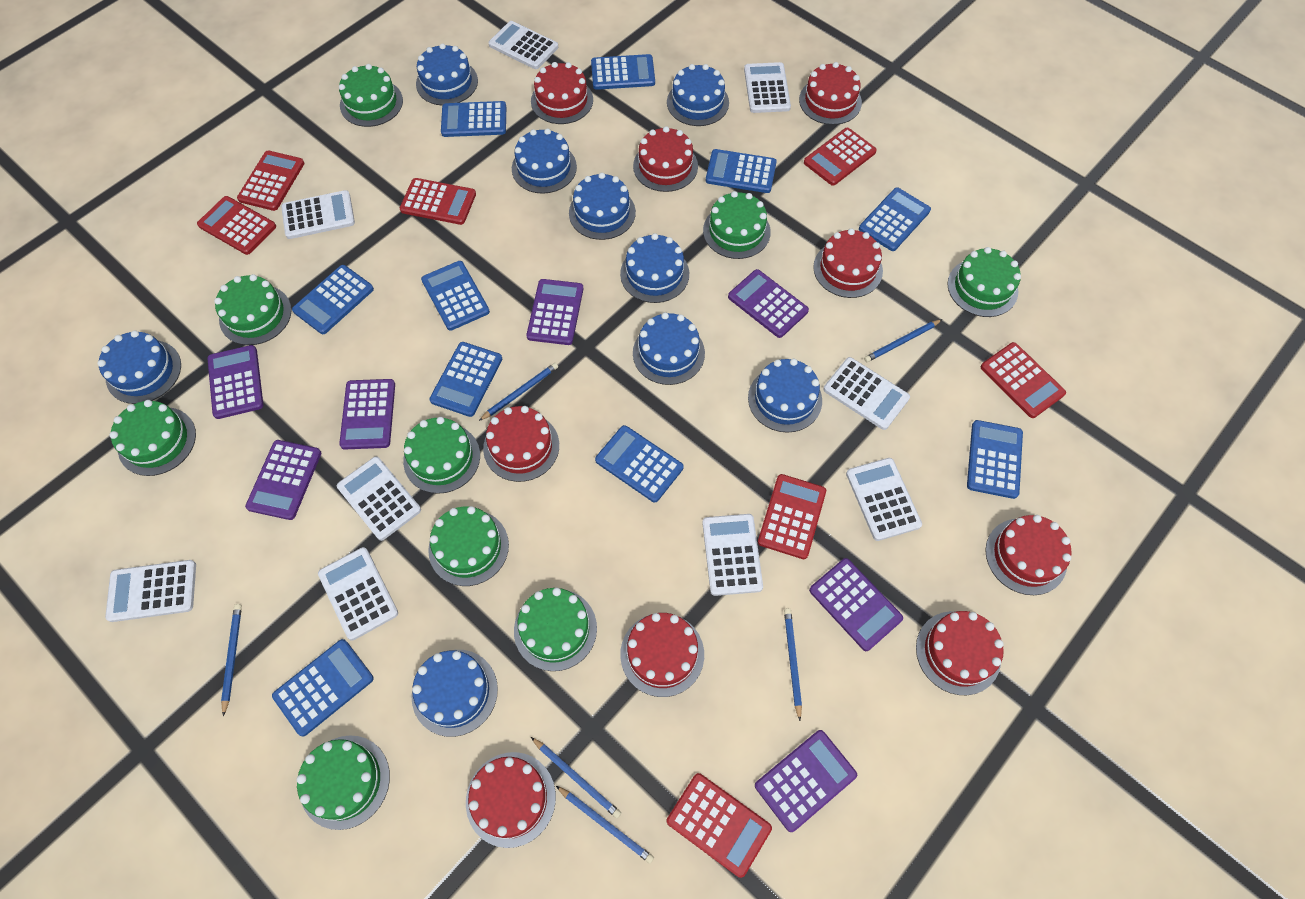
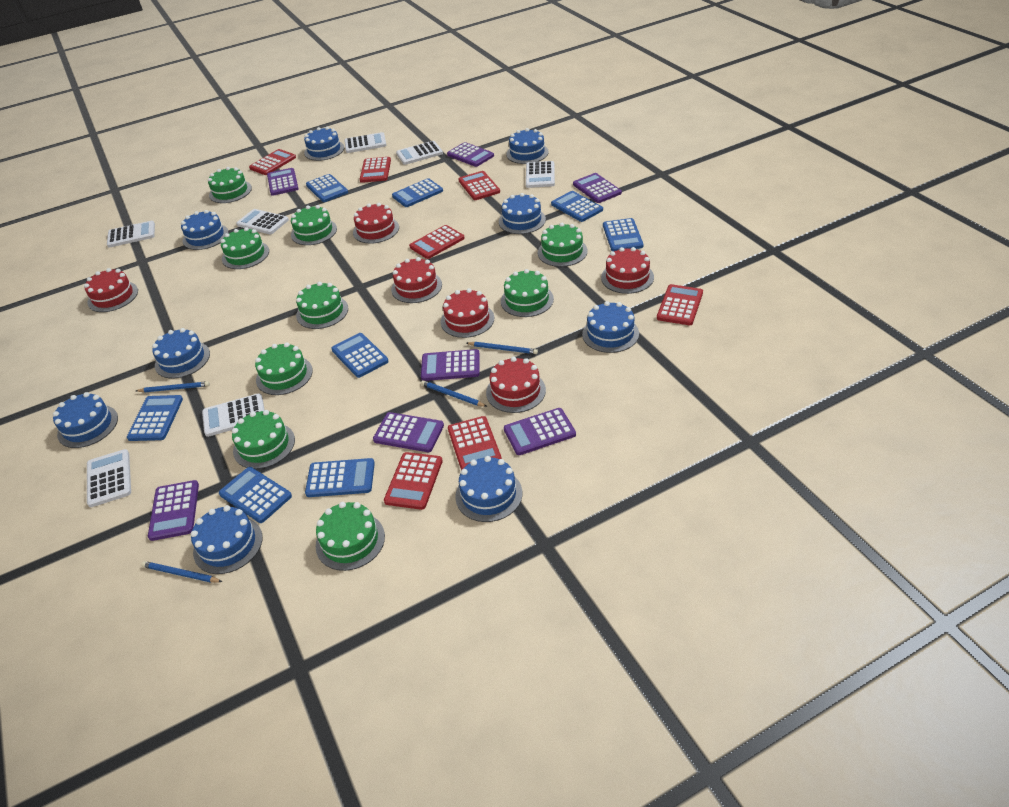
blue calculator: 10 -> 8
blue pencil: 6 -> 4
red cake: 9 -> 6
white calculator: 9 -> 7

